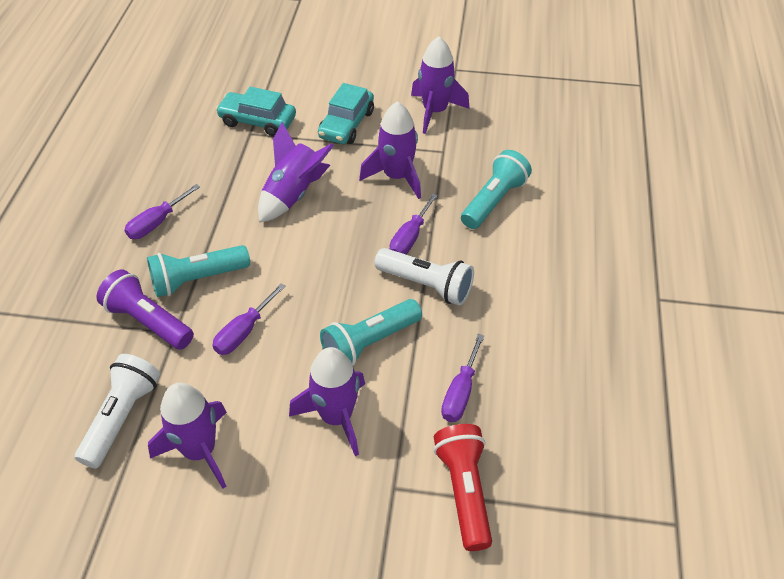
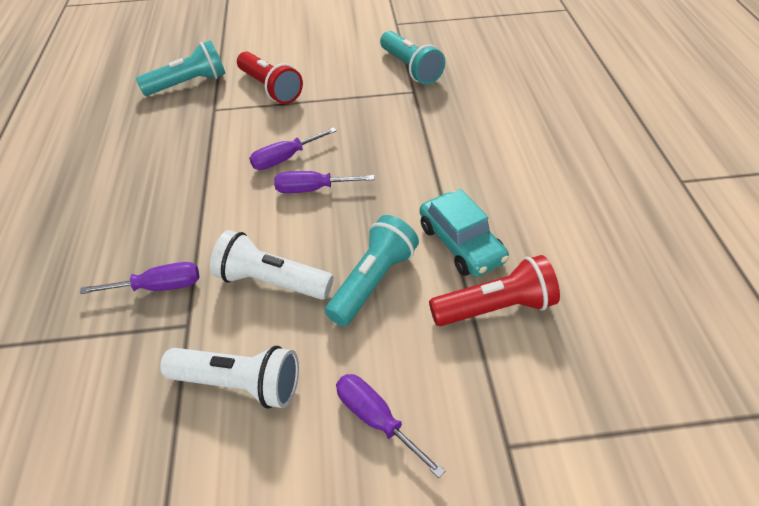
purple flashlight: 1 -> 0
purple rocket: 5 -> 0
red flashlight: 1 -> 2
turquoise car: 2 -> 1

